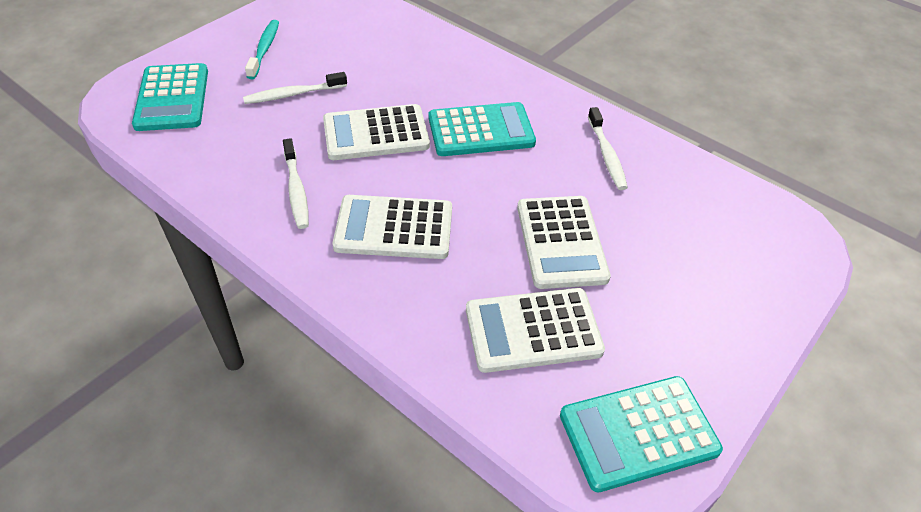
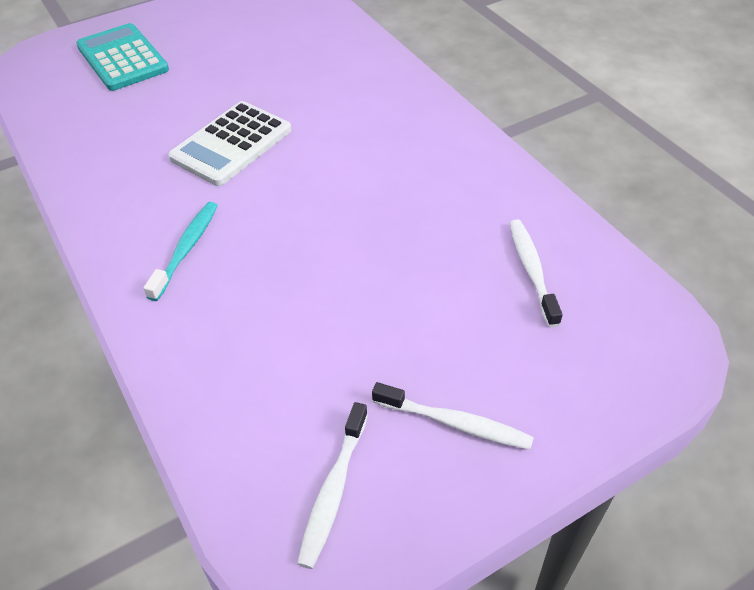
turquoise calculator: 3 -> 1
white calculator: 4 -> 1

